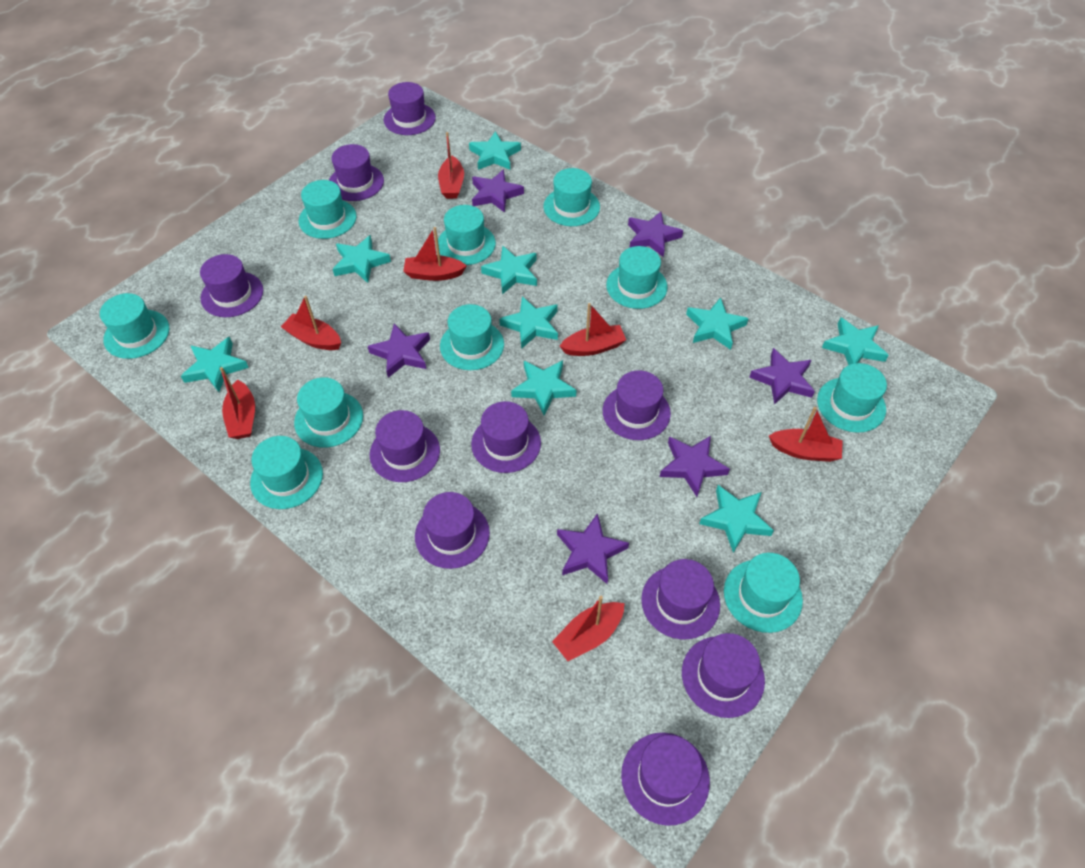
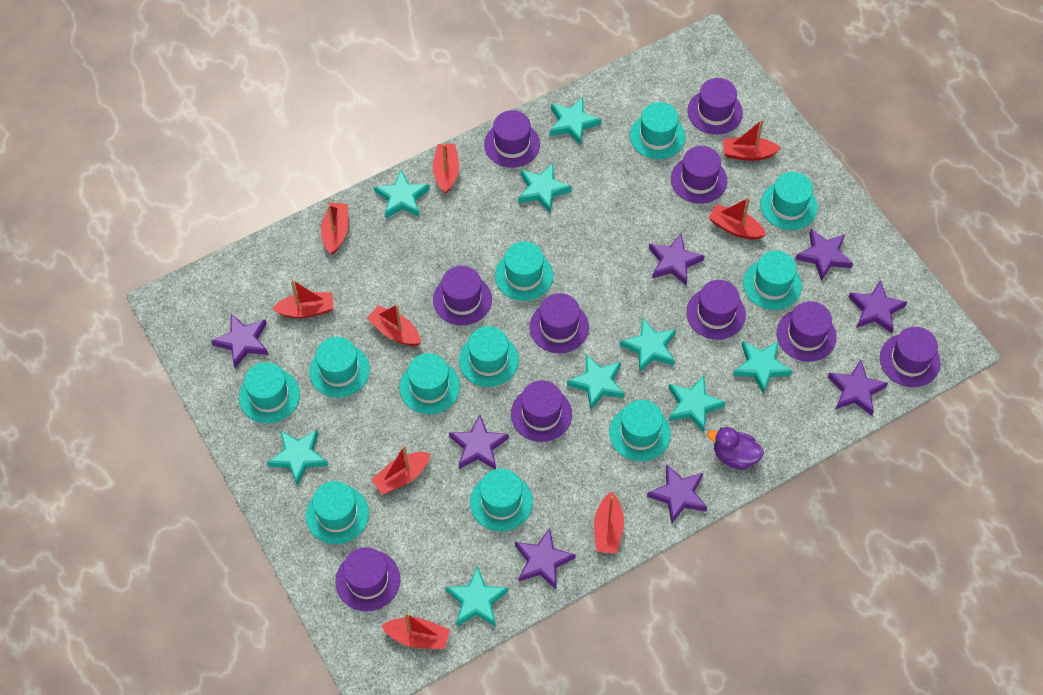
purple duck: 0 -> 1
purple star: 6 -> 8
red boat: 7 -> 9
turquoise hat: 10 -> 11

